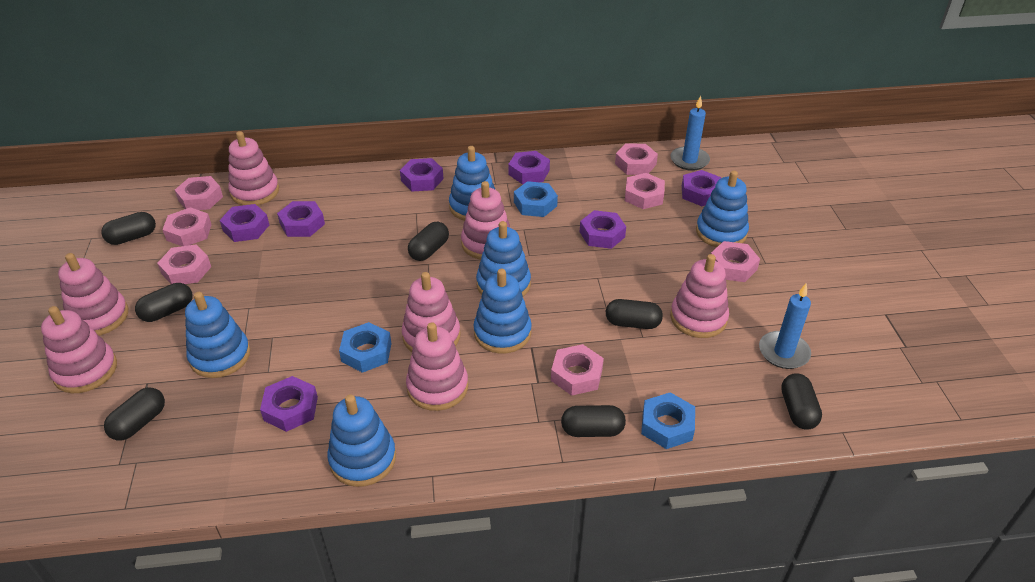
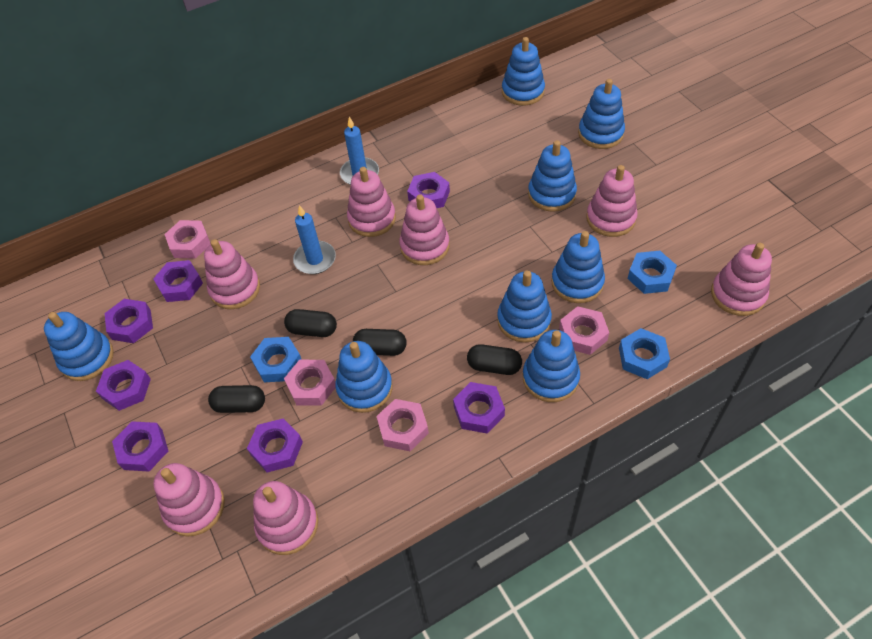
black capsule: 7 -> 4
blue stacking toy: 6 -> 8
pink nut: 7 -> 4

